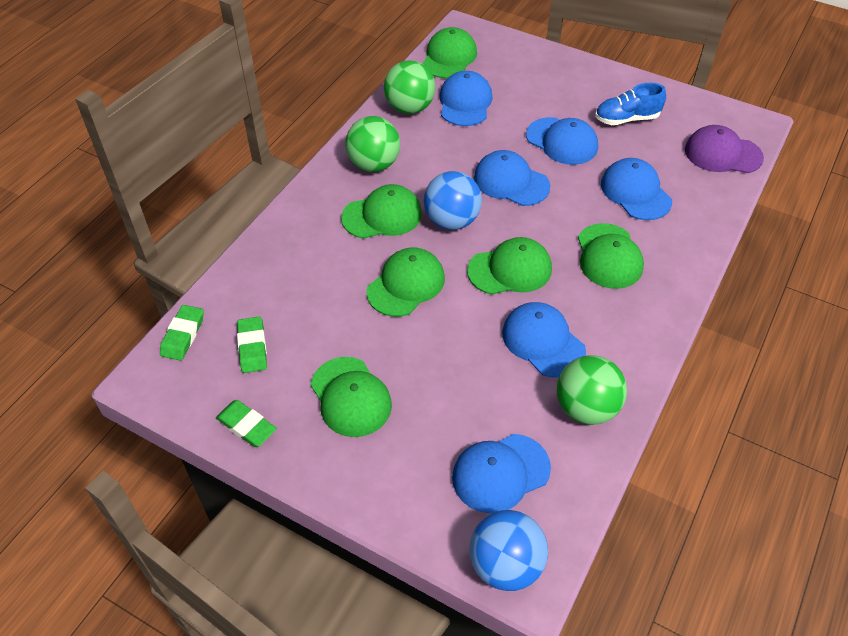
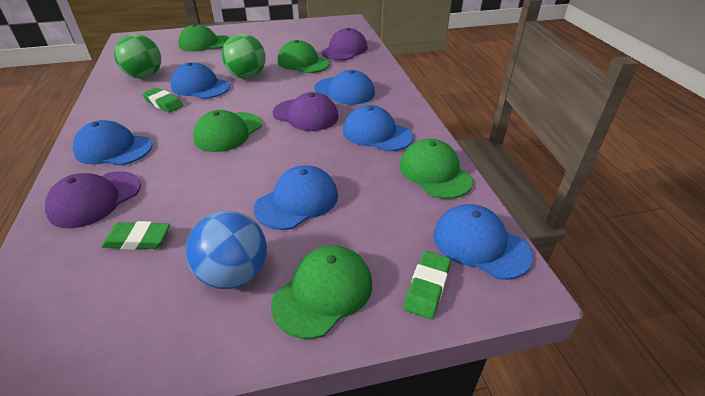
blue ball: 2 -> 1
blue shoe: 1 -> 0
green ball: 3 -> 2
green cap: 6 -> 5
purple cap: 1 -> 3

